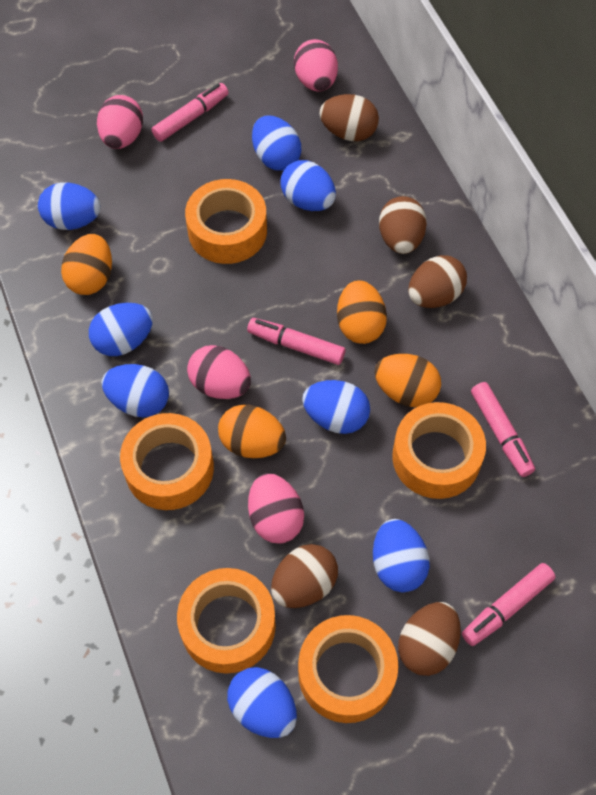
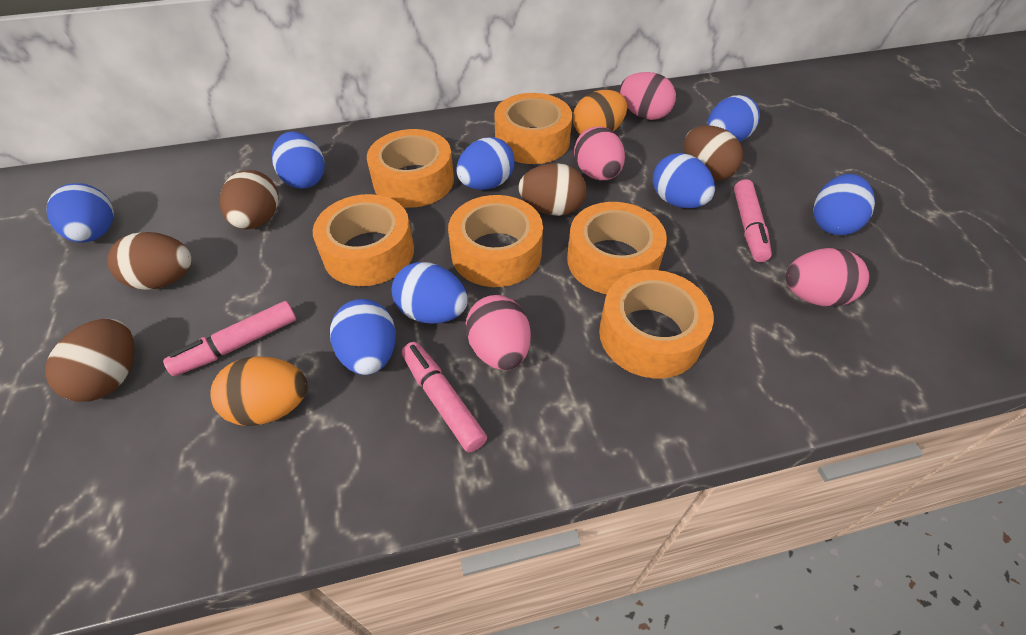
orange egg: 4 -> 2
orange tape: 5 -> 6
pink marker: 4 -> 3

